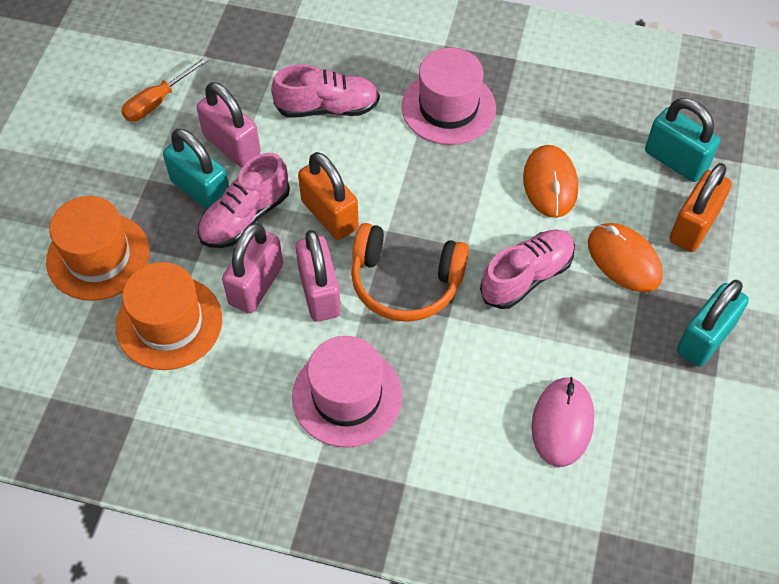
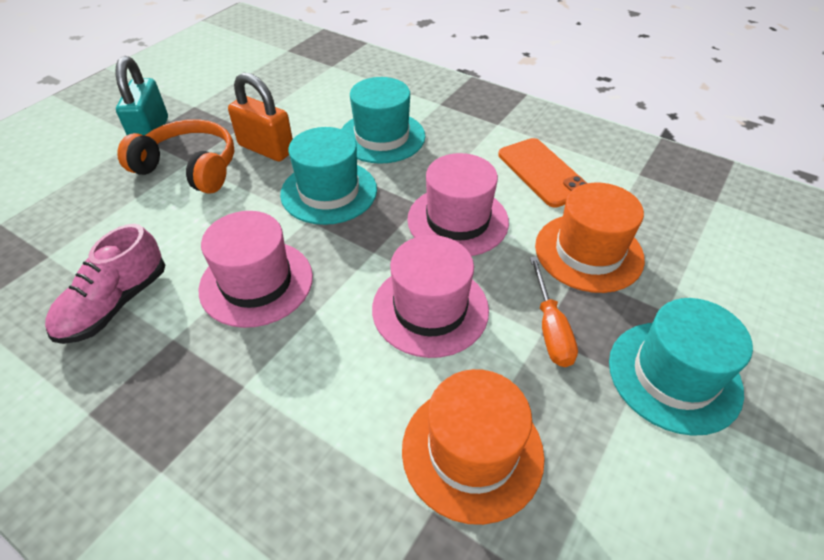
orange mouse: 2 -> 0
orange padlock: 2 -> 1
orange phone: 0 -> 1
pink hat: 2 -> 3
pink mouse: 1 -> 0
pink padlock: 3 -> 0
pink shoe: 3 -> 1
turquoise hat: 0 -> 3
turquoise padlock: 3 -> 1

